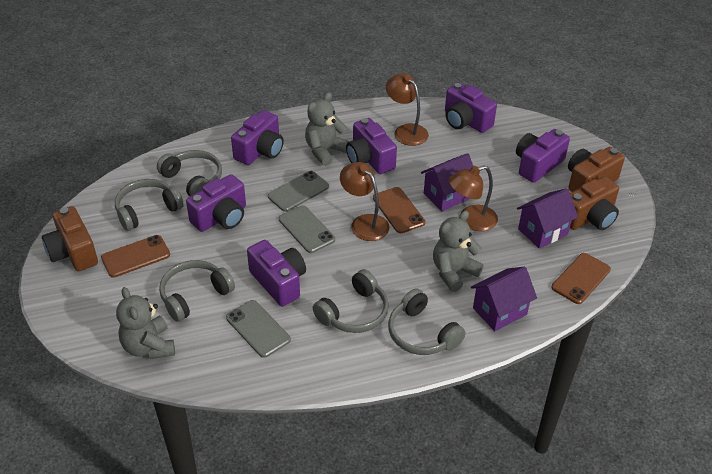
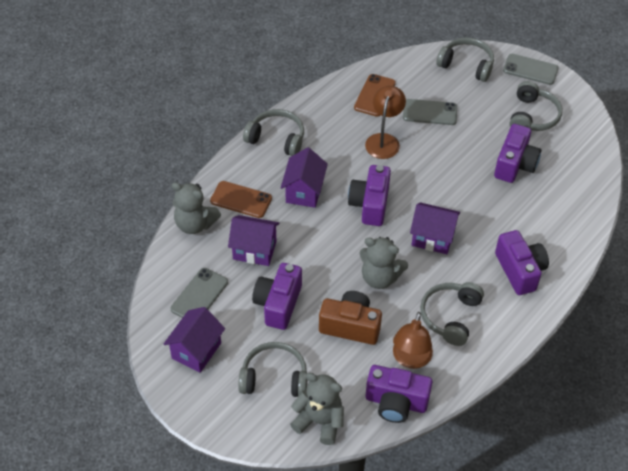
brown camera: 3 -> 1
brown lamp: 3 -> 2
brown phone: 3 -> 2
purple camera: 6 -> 5
purple house: 3 -> 4

